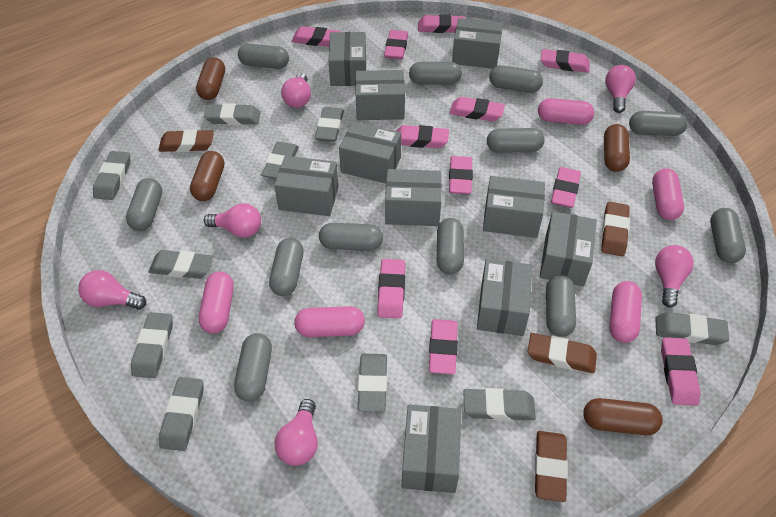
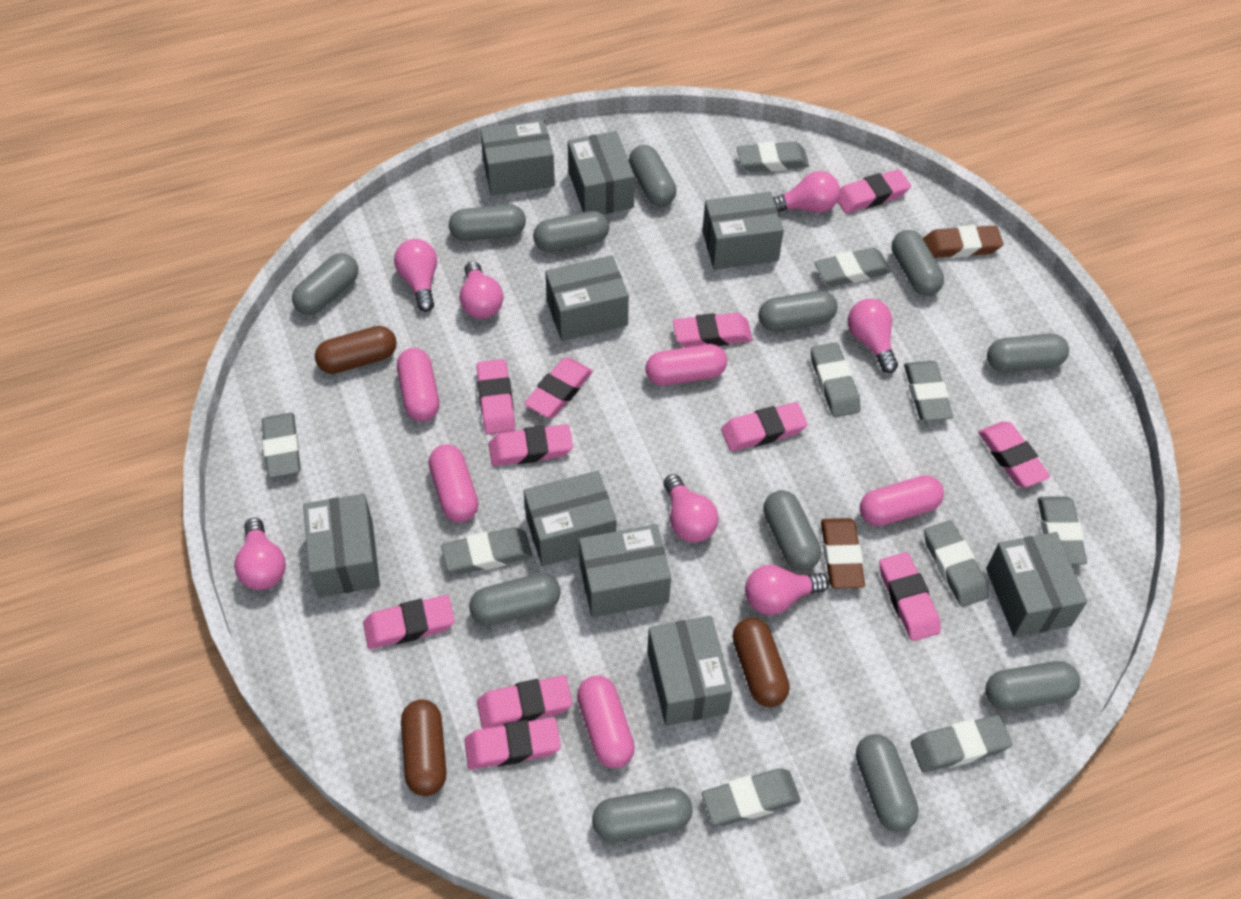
brown capsule: 4 -> 3
brown eraser: 4 -> 2
grey box: 10 -> 9
pink light bulb: 6 -> 7

